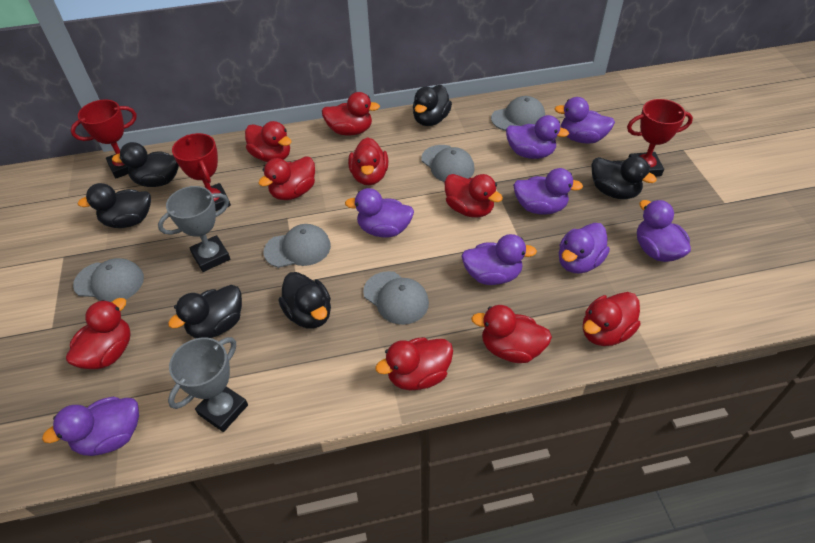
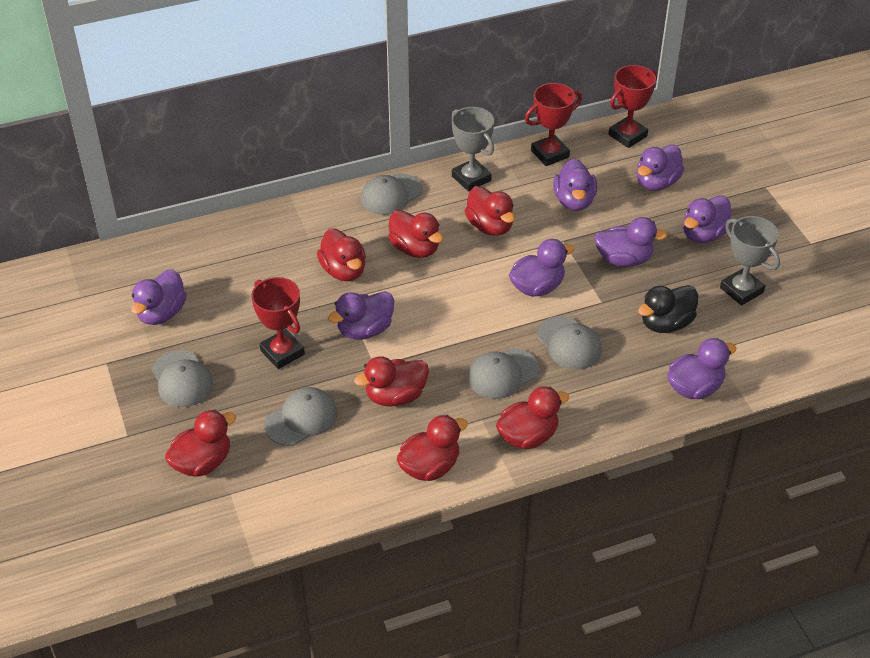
black duck: 6 -> 1
red duck: 9 -> 7

